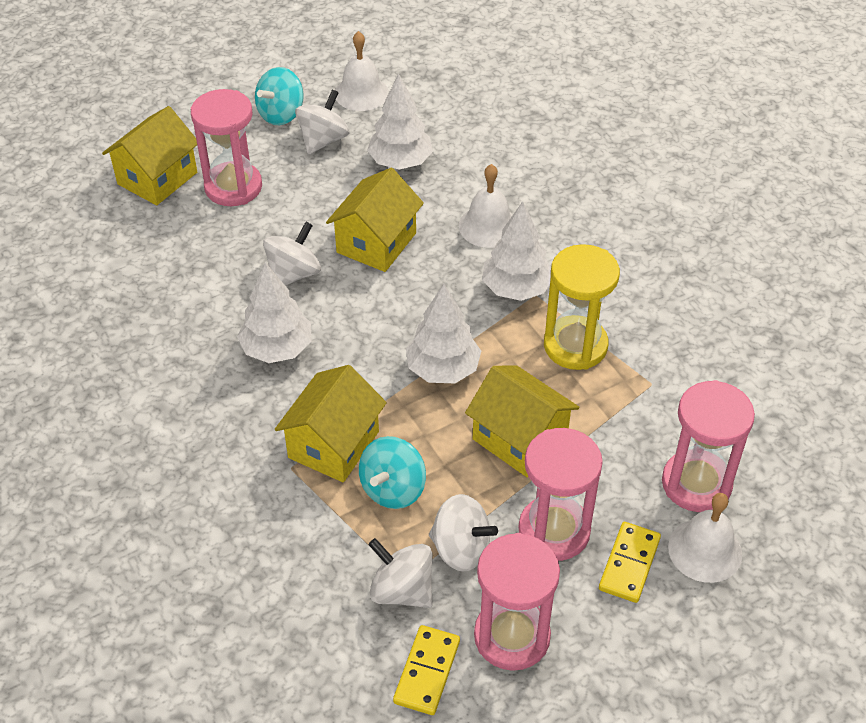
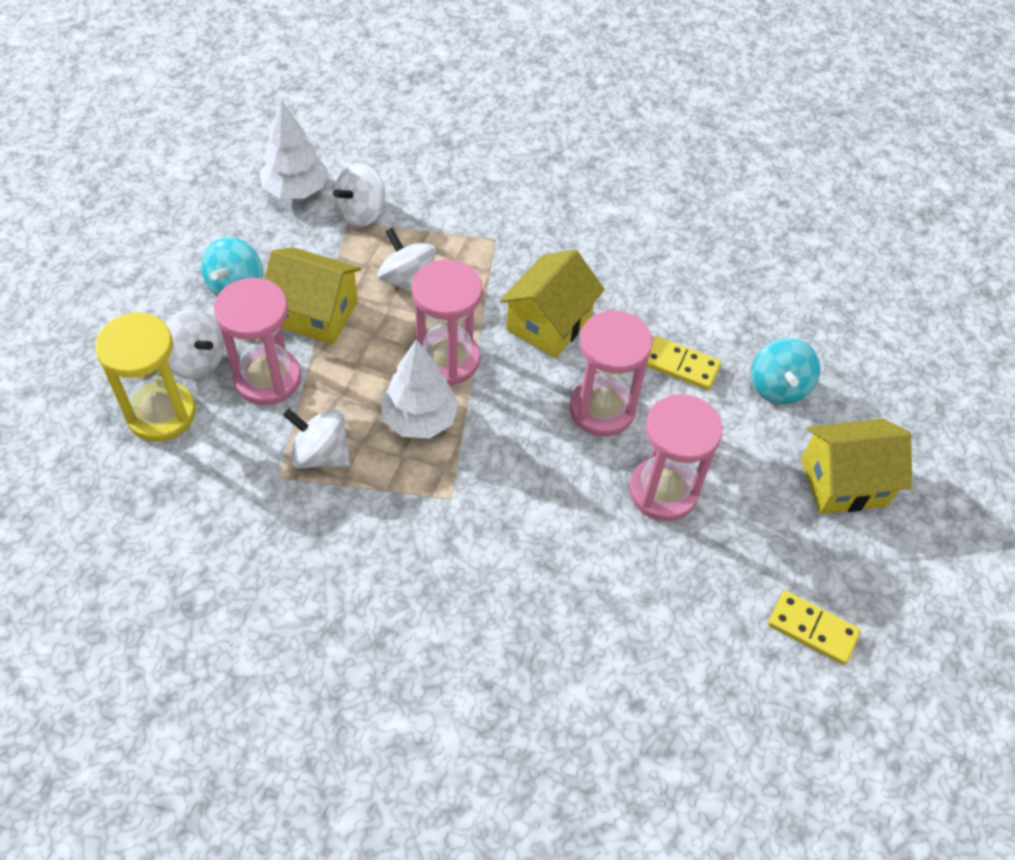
white bell: 3 -> 0
white tree: 4 -> 2
yellow house: 4 -> 3

